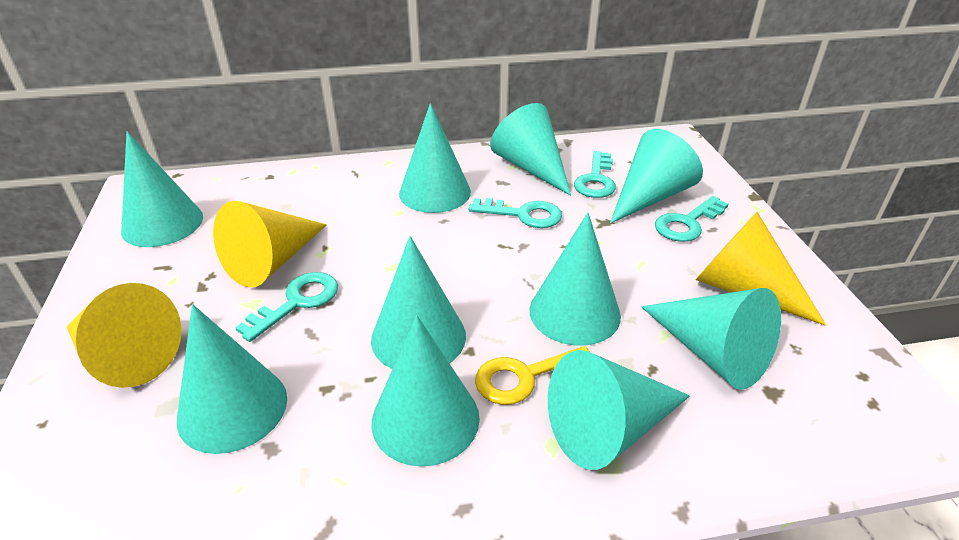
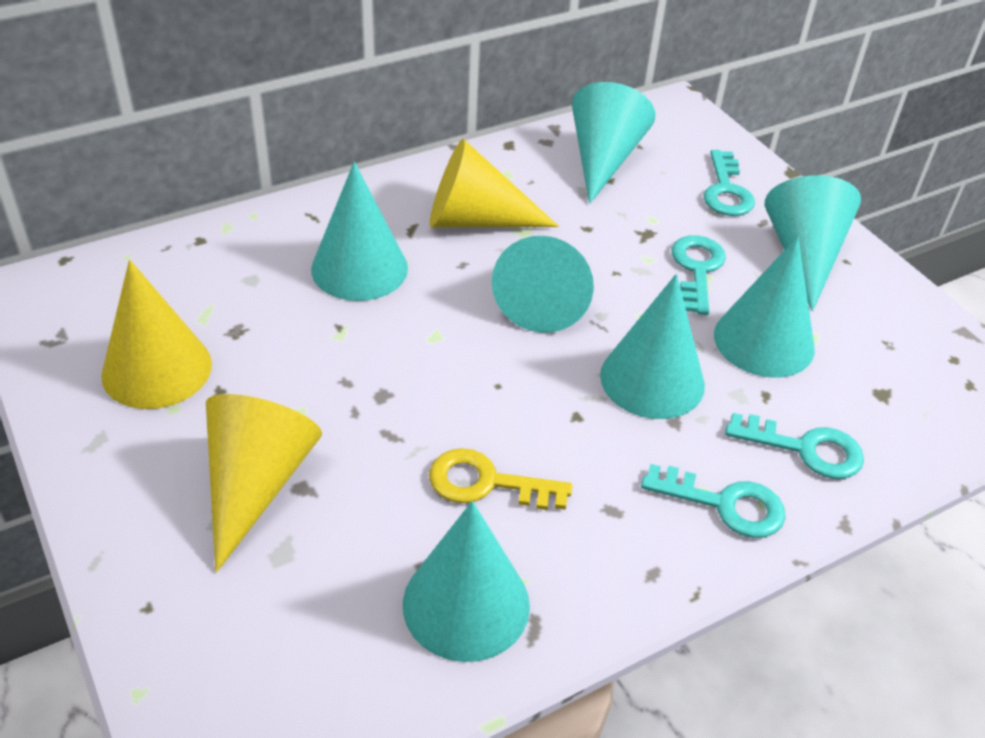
turquoise cone: 10 -> 7

